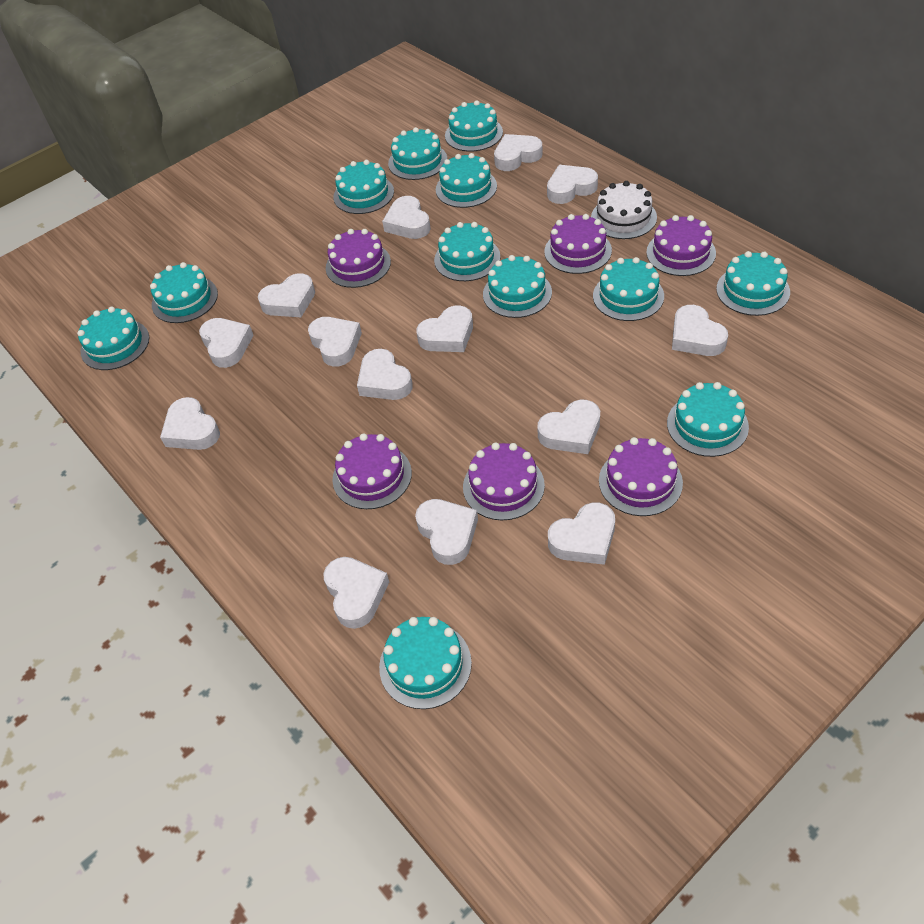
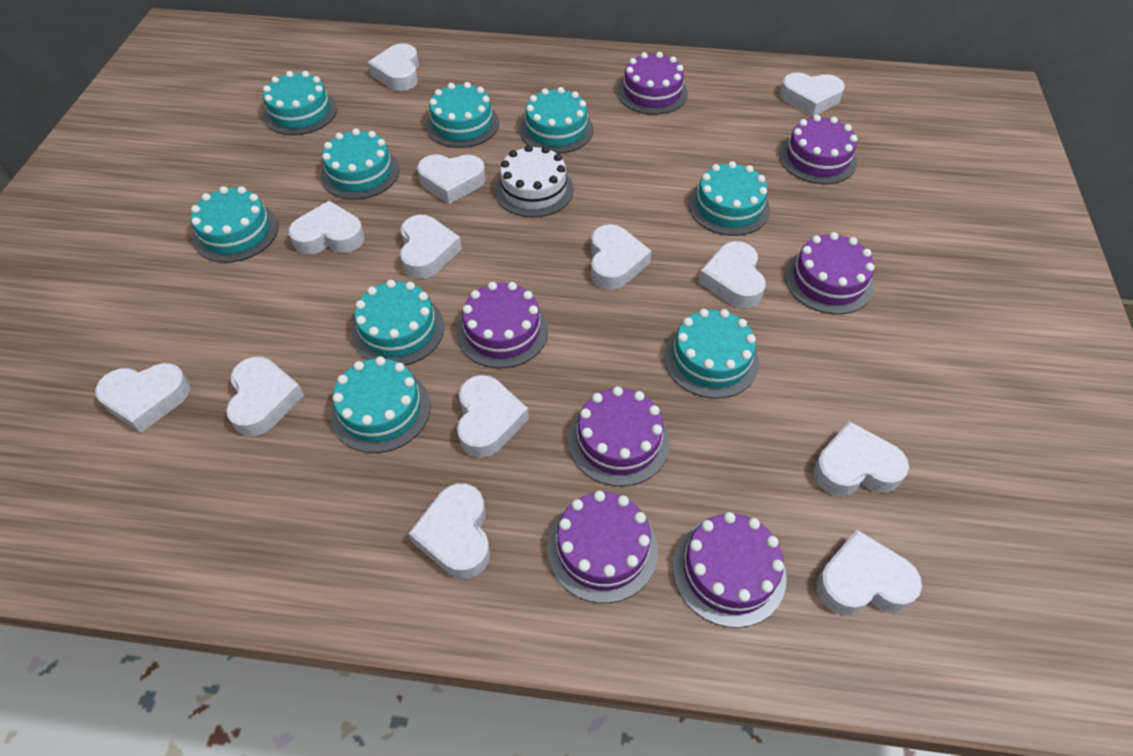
purple cake: 6 -> 7
turquoise cake: 12 -> 9
white heart: 14 -> 13

